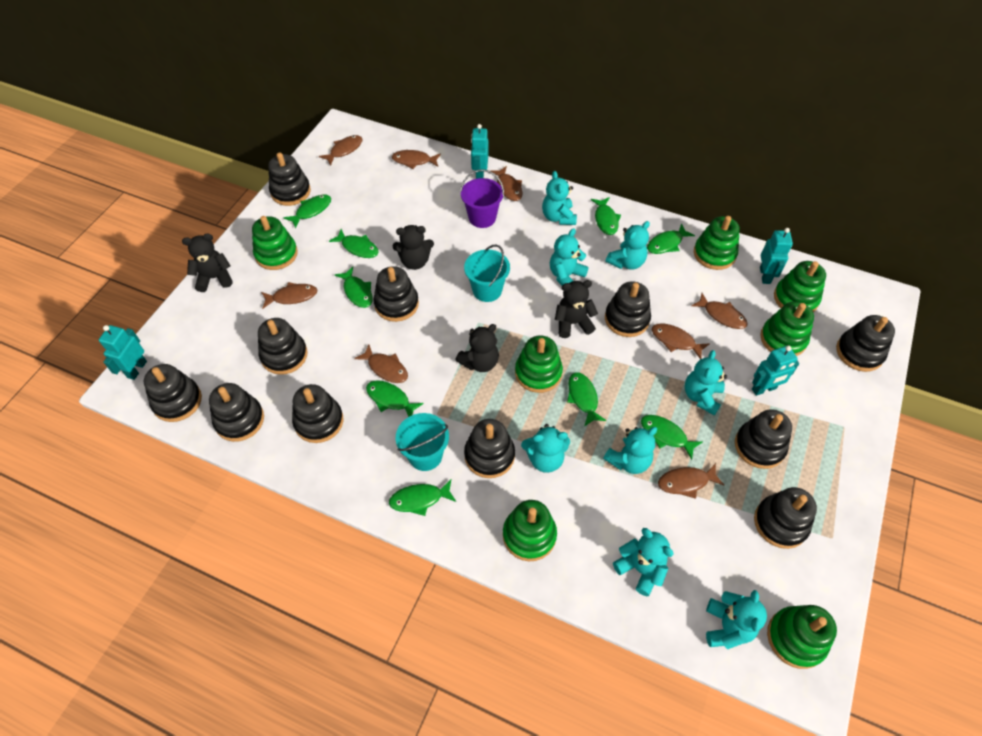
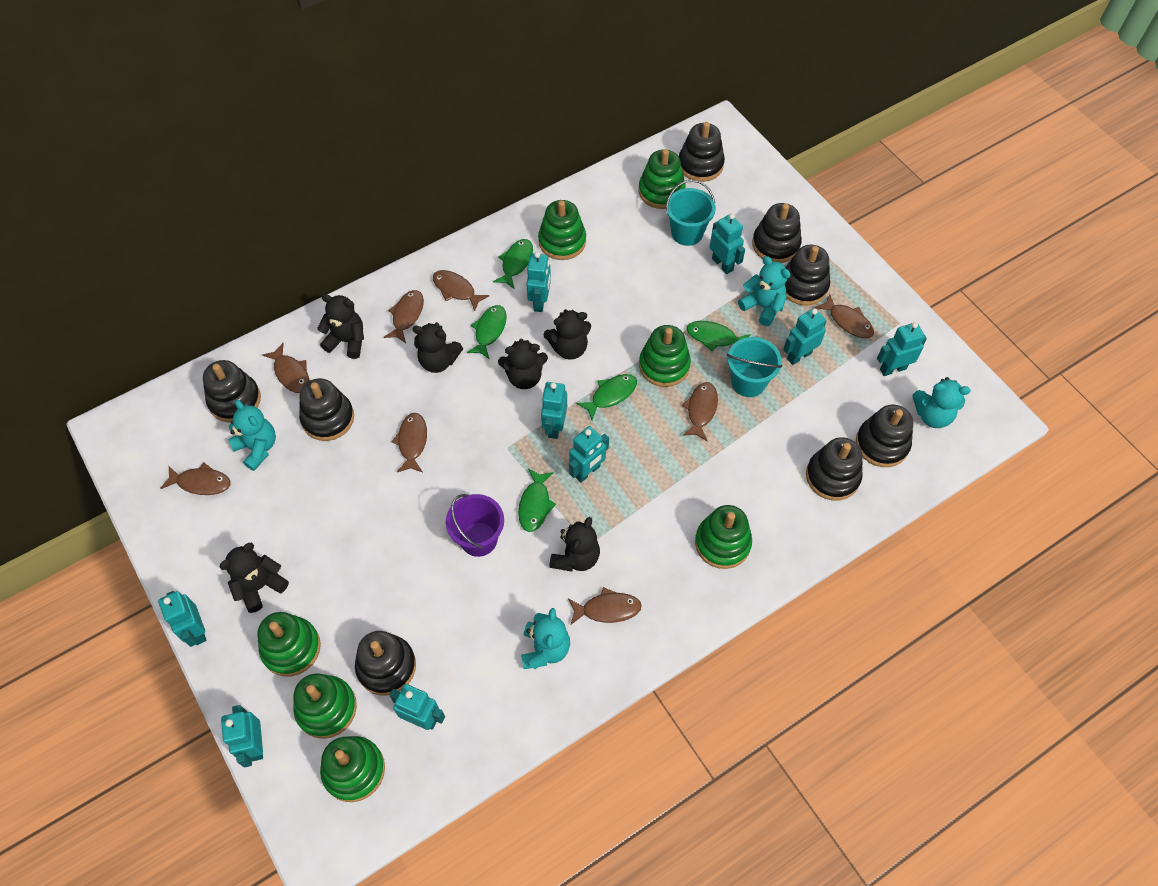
black stacking toy: 11 -> 8
black teddy bear: 4 -> 6
green fish: 9 -> 5
turquoise robot: 4 -> 9
turquoise teddy bear: 8 -> 4

